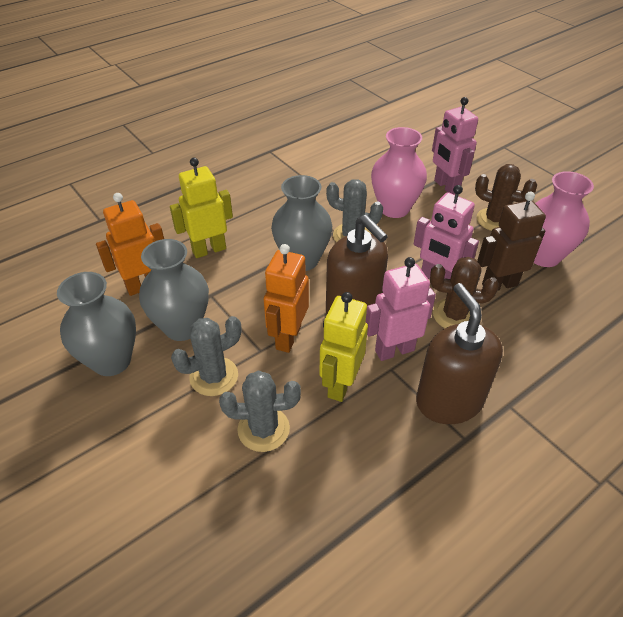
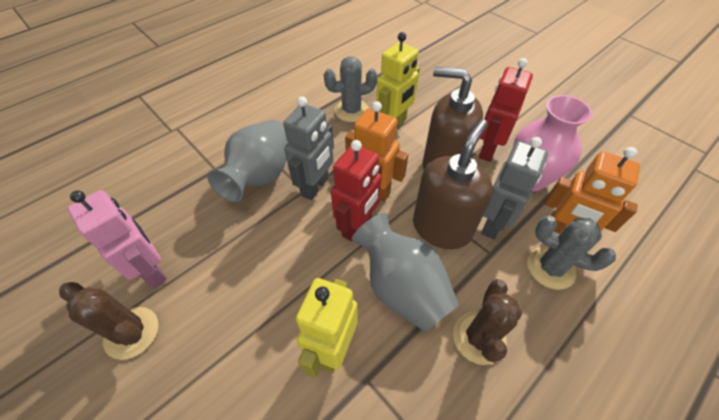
brown robot: 1 -> 0
grey cactus: 3 -> 2
grey robot: 0 -> 2
grey vase: 3 -> 2
pink robot: 3 -> 1
pink vase: 2 -> 1
red robot: 0 -> 2

